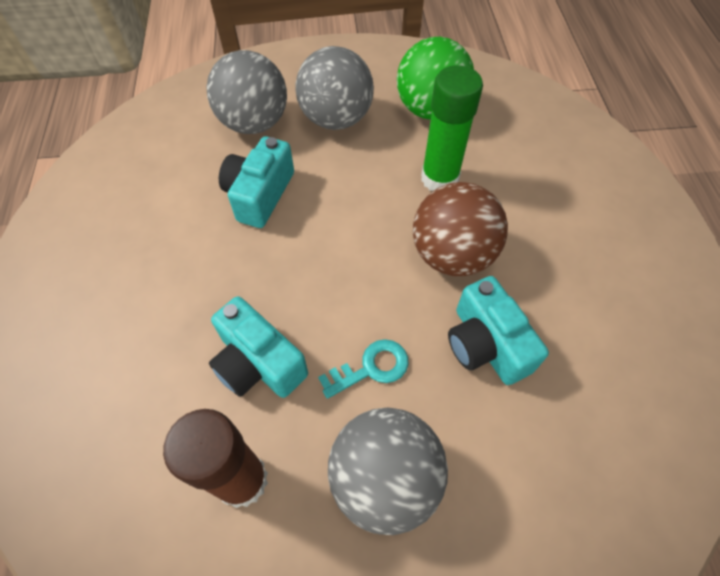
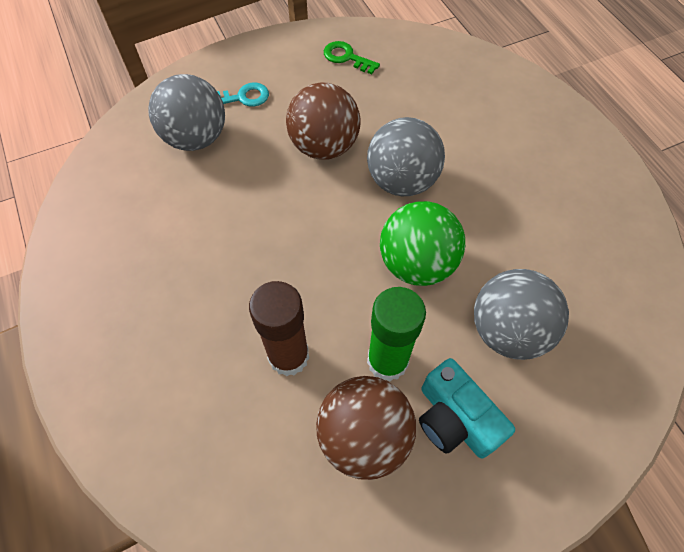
brown ball: 1 -> 2
green key: 0 -> 1
turquoise camera: 3 -> 1

